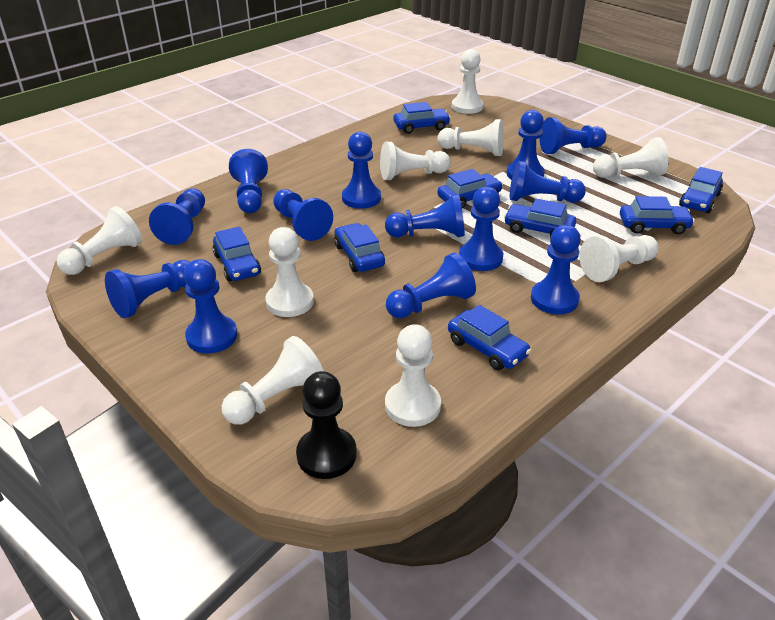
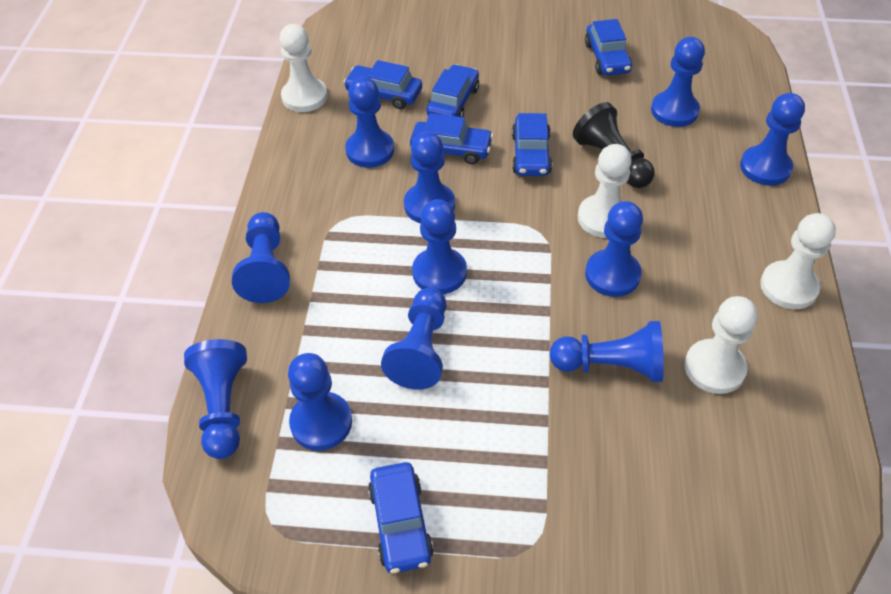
blue car: 8 -> 6
blue pawn: 13 -> 11
white pawn: 9 -> 4

